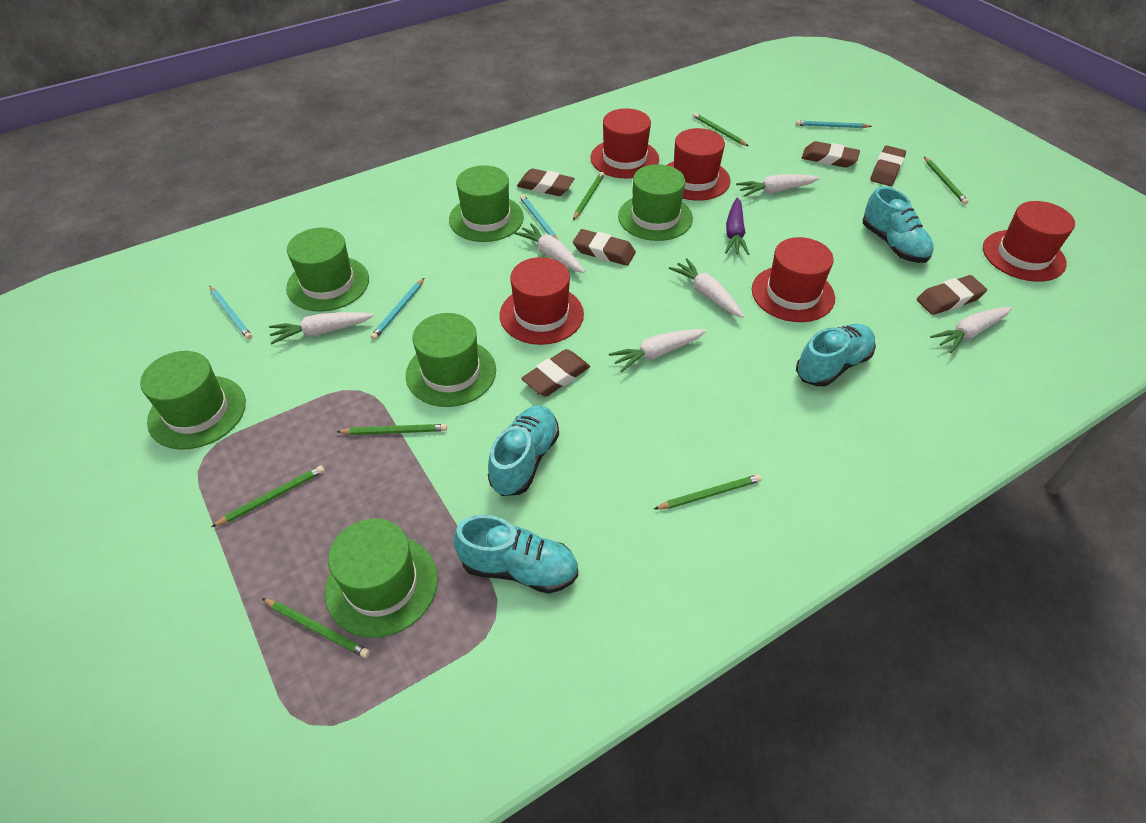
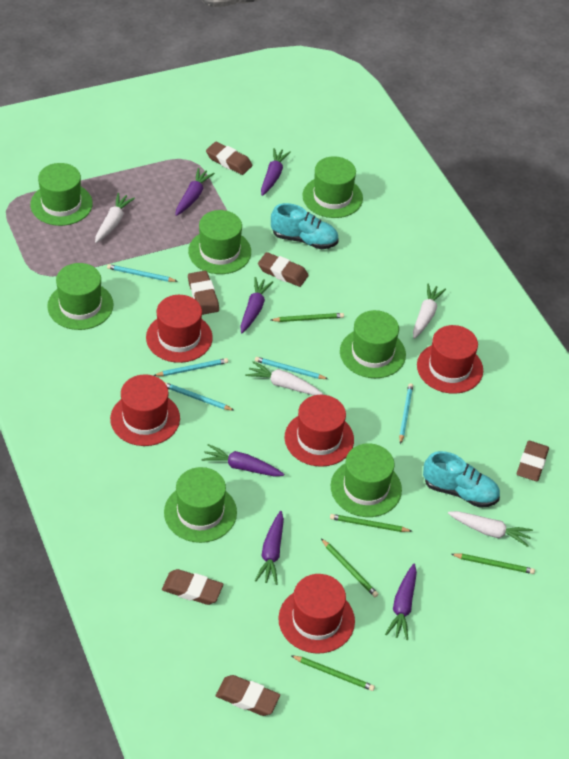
green hat: 6 -> 7
green pencil: 7 -> 5
purple carrot: 1 -> 6
turquoise pencil: 4 -> 5
turquoise shoe: 4 -> 2
white carrot: 6 -> 4

